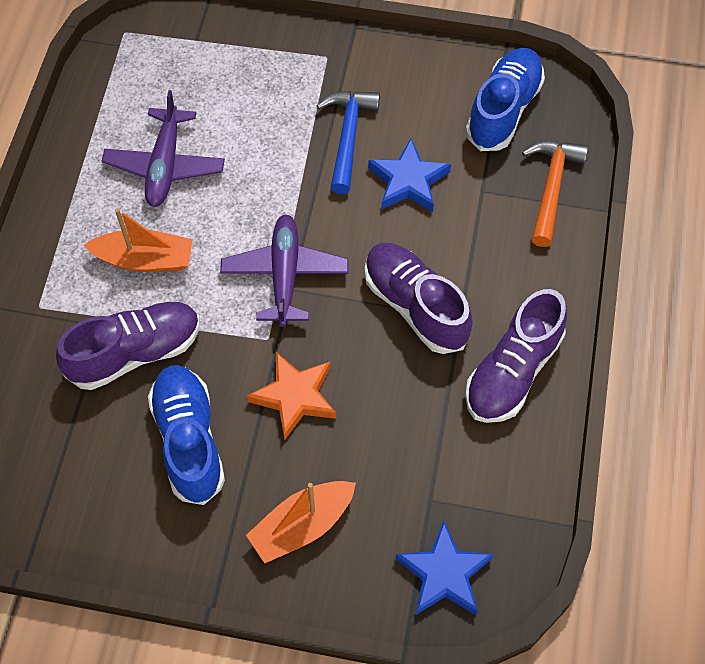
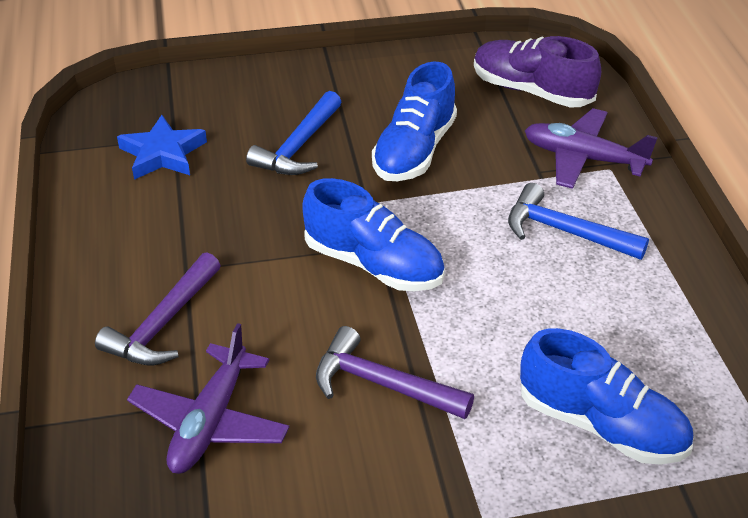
blue hammer: 1 -> 2
blue shoe: 2 -> 3
blue star: 2 -> 1
orange boat: 2 -> 0
orange hammer: 1 -> 0
orange star: 1 -> 0
purple hammer: 0 -> 2
purple shoe: 3 -> 1

